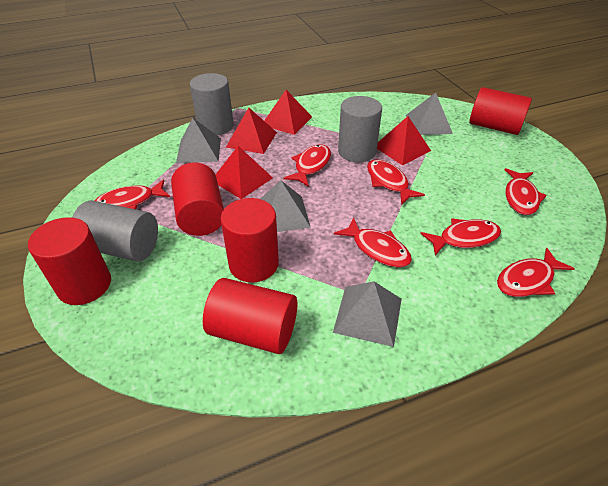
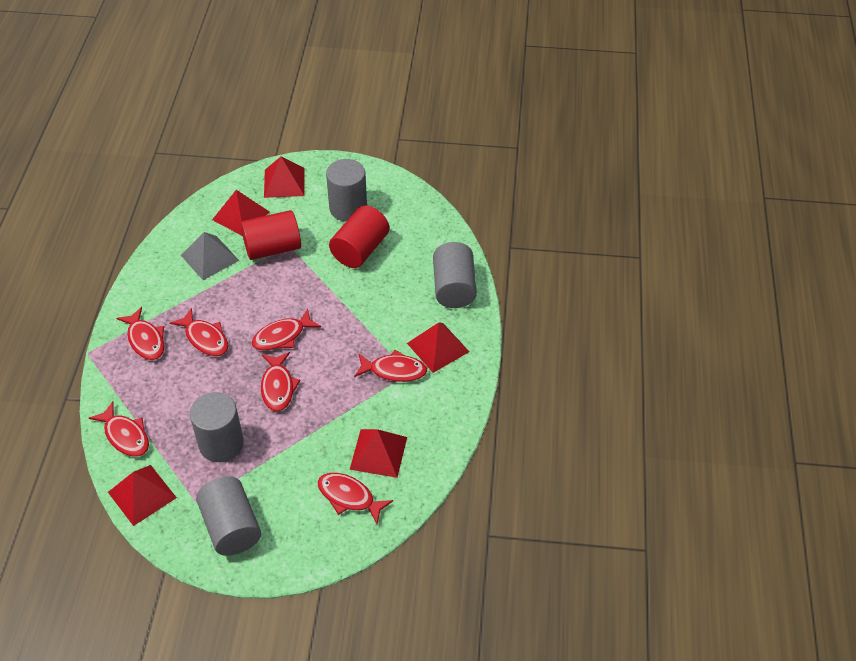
grey cylinder: 3 -> 4
grey pyramid: 4 -> 1
red cylinder: 5 -> 2
red pyramid: 4 -> 5

